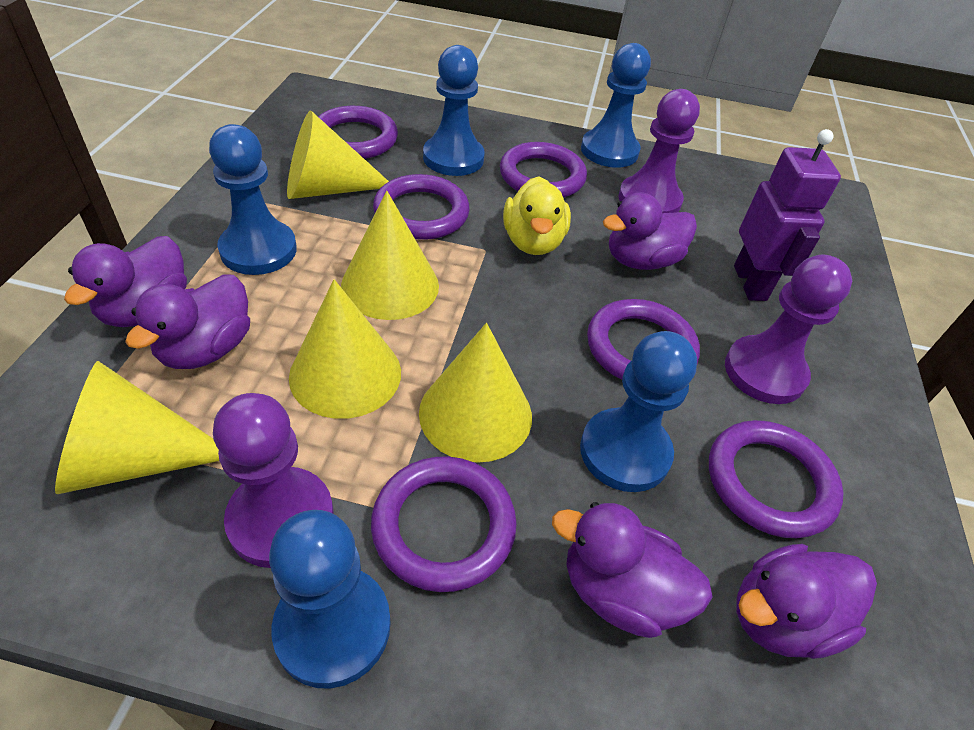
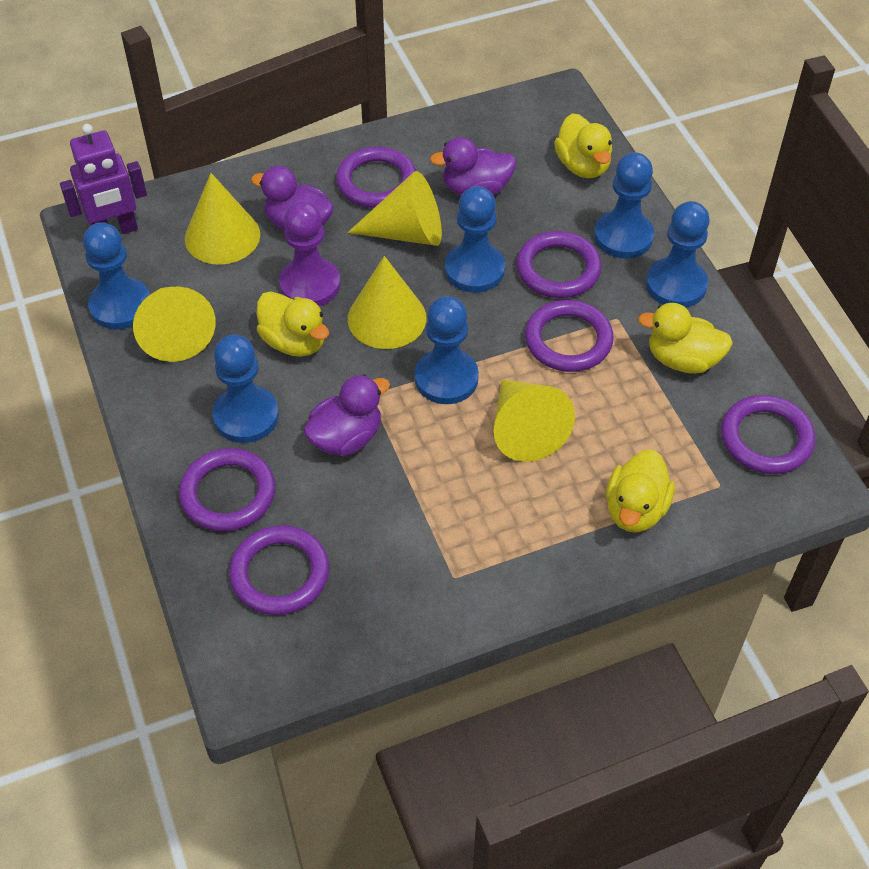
blue pawn: 5 -> 6
purple duck: 5 -> 3
purple pawn: 3 -> 1
yellow duck: 1 -> 4

